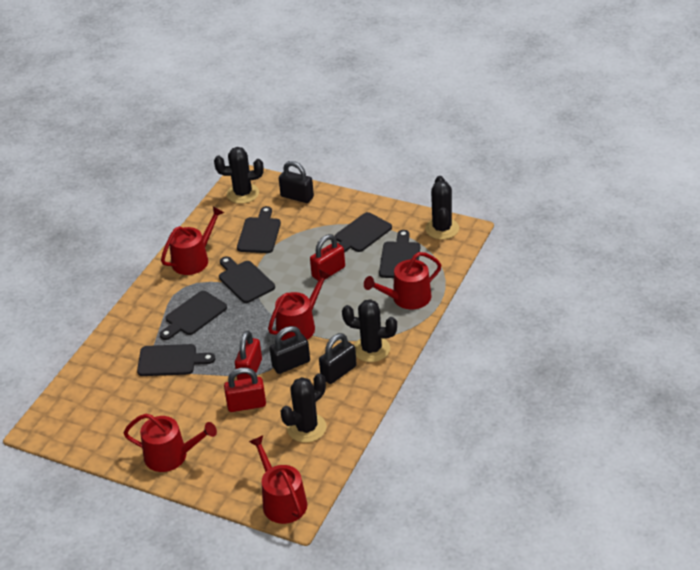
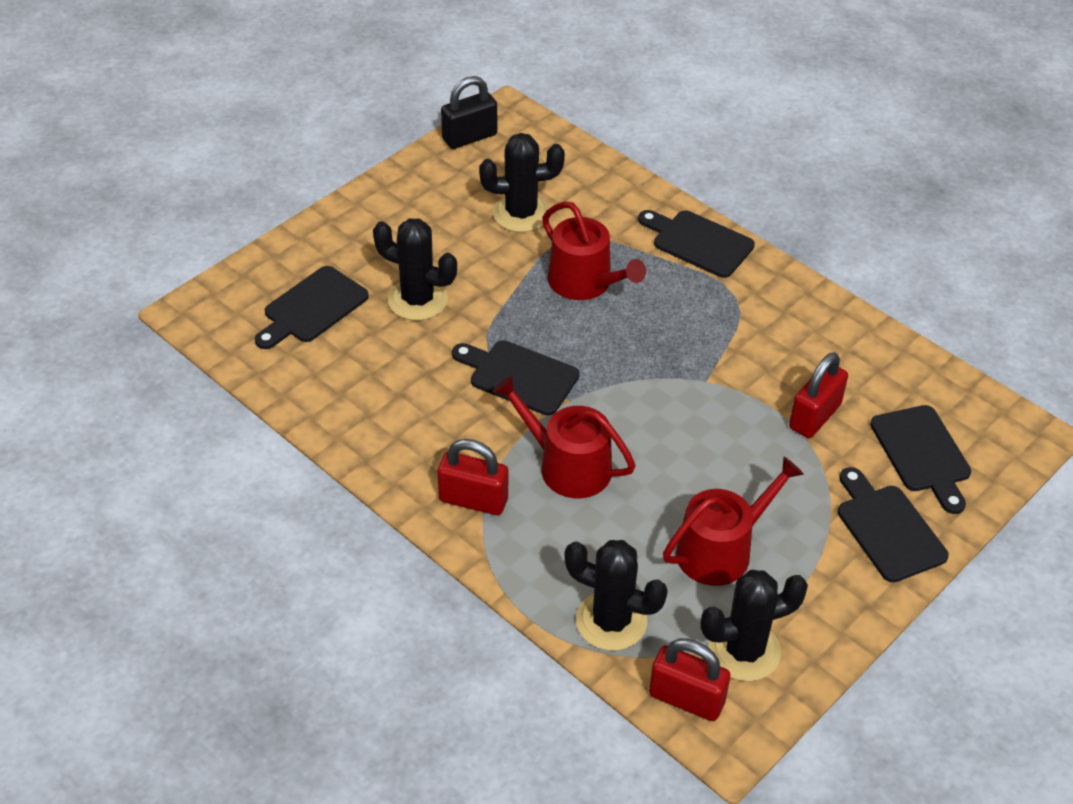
black cutting board: 6 -> 5
black padlock: 3 -> 1
red watering can: 5 -> 3

